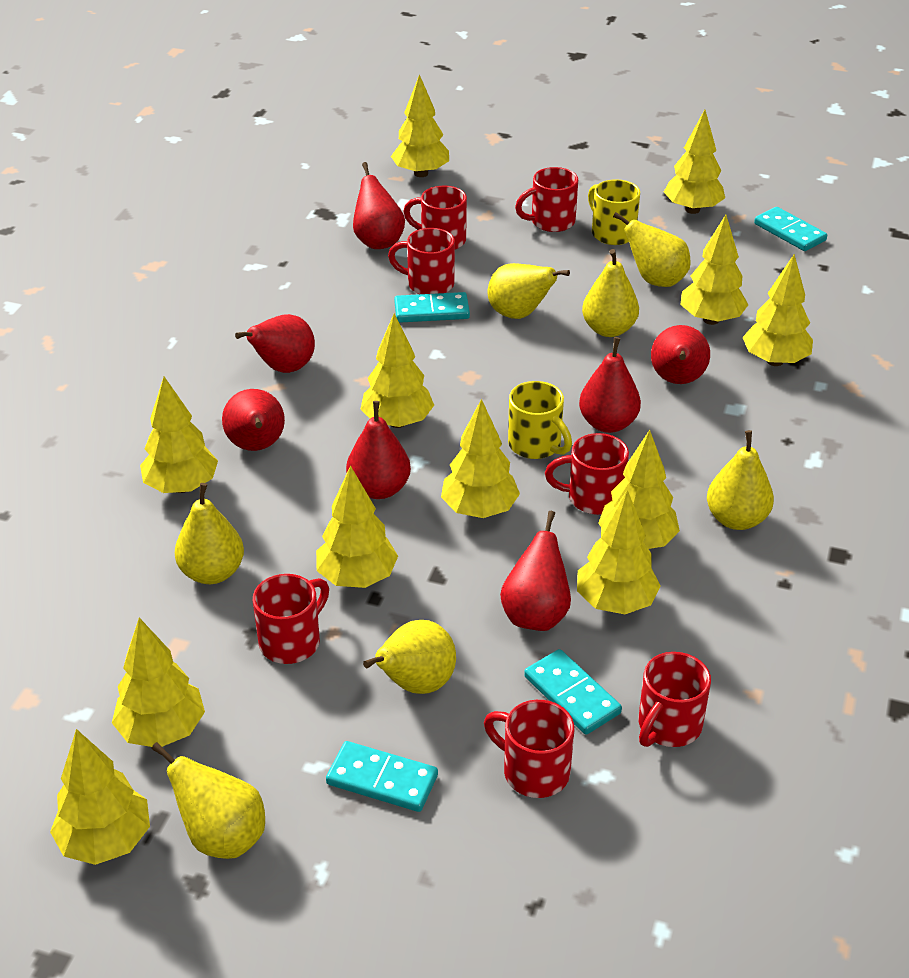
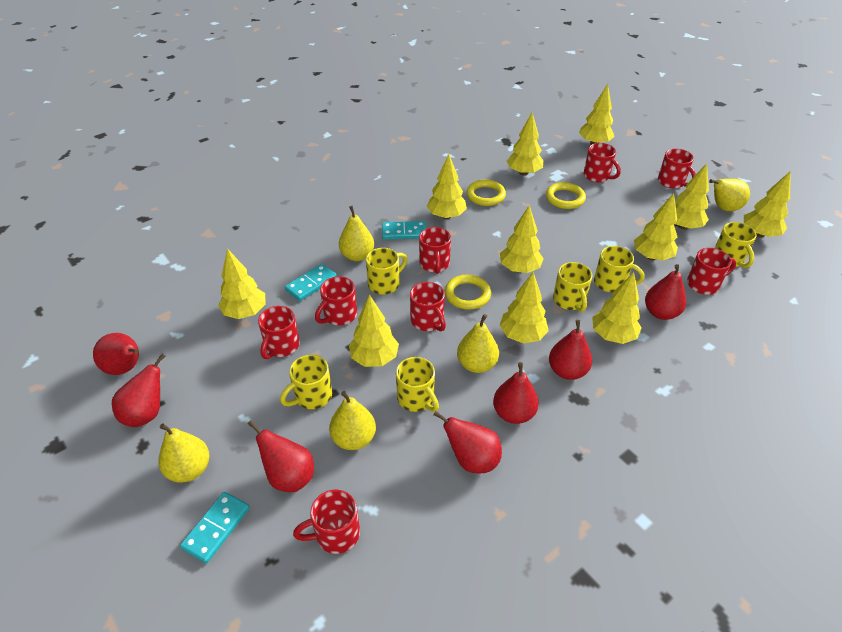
red mug: 7 -> 8
turquoise domino: 4 -> 3
yellow mug: 2 -> 6
yellow pear: 7 -> 5
yellow ring: 0 -> 3
yellow tree: 12 -> 11

